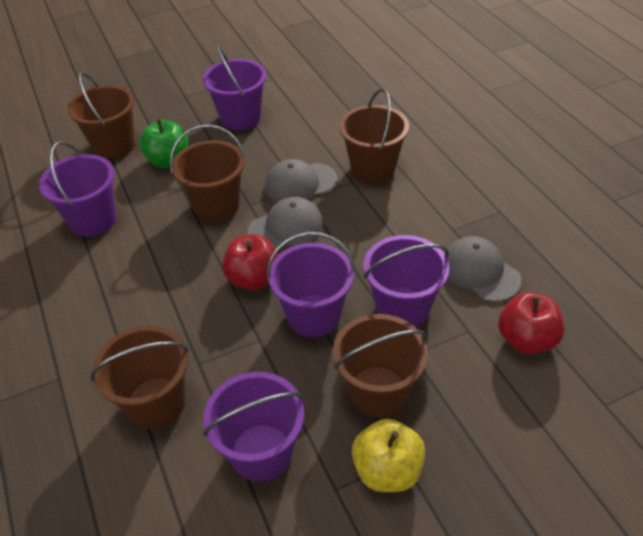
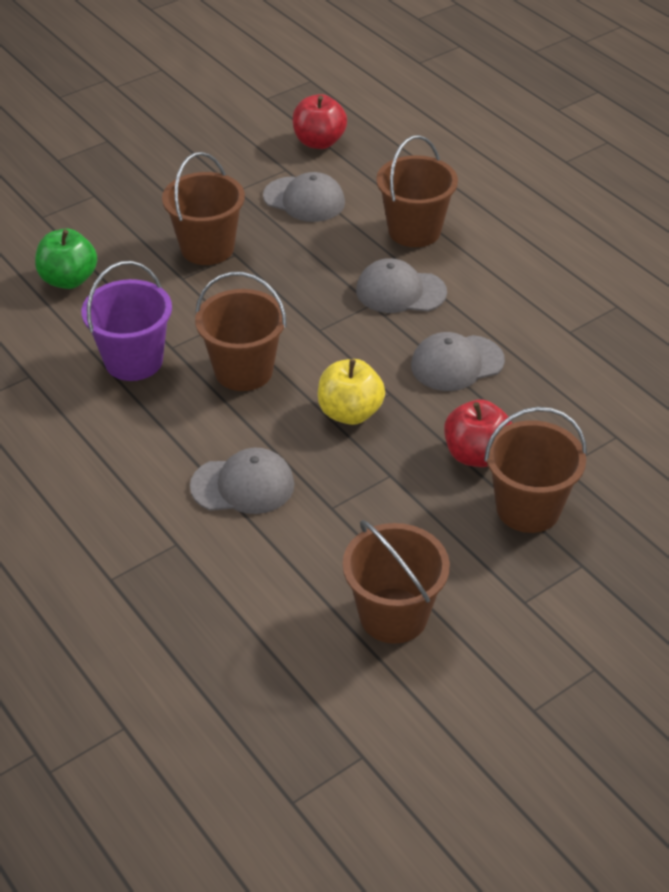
grey cap: 3 -> 4
purple bucket: 5 -> 1

